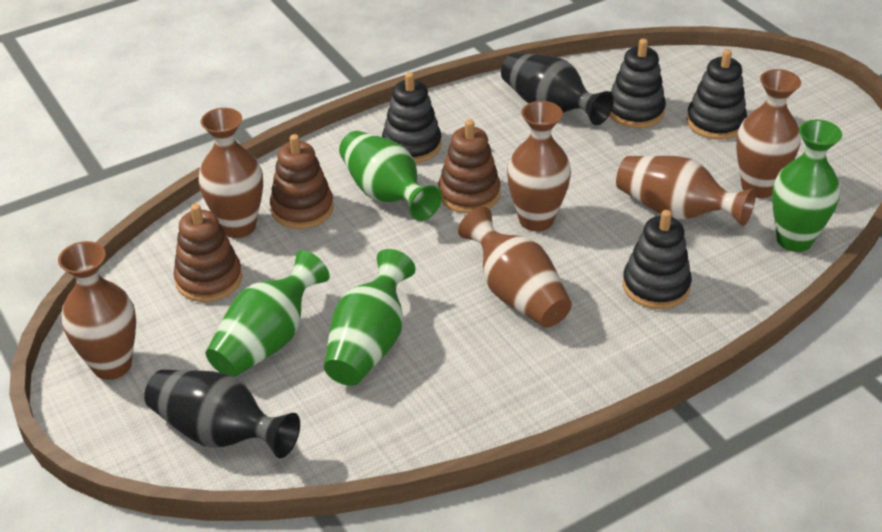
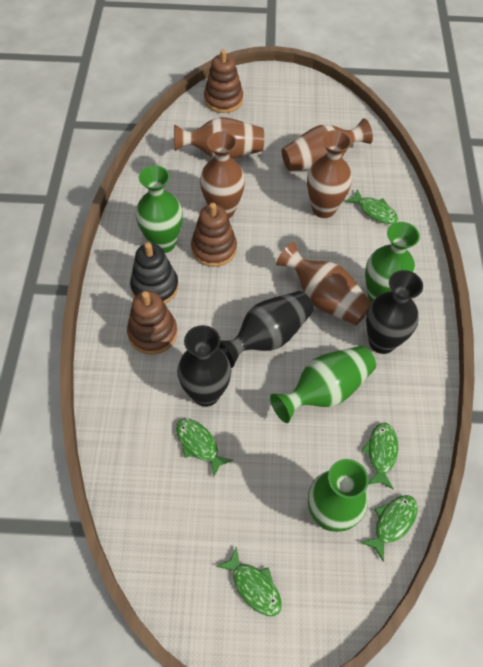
black stacking toy: 4 -> 1
black vase: 2 -> 3
brown vase: 6 -> 5
green fish: 0 -> 5

